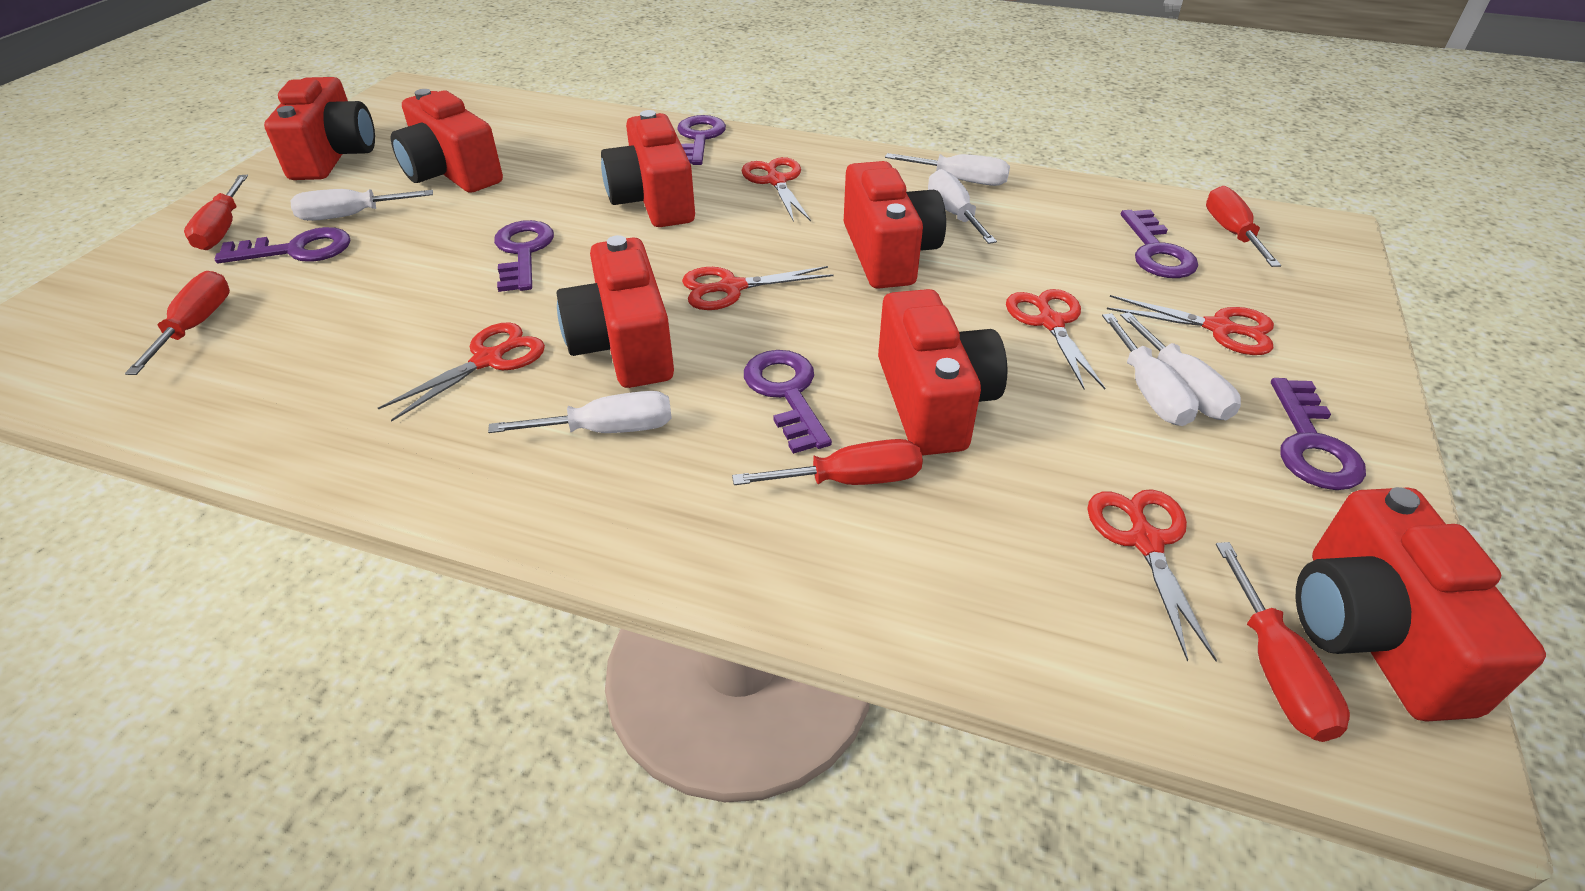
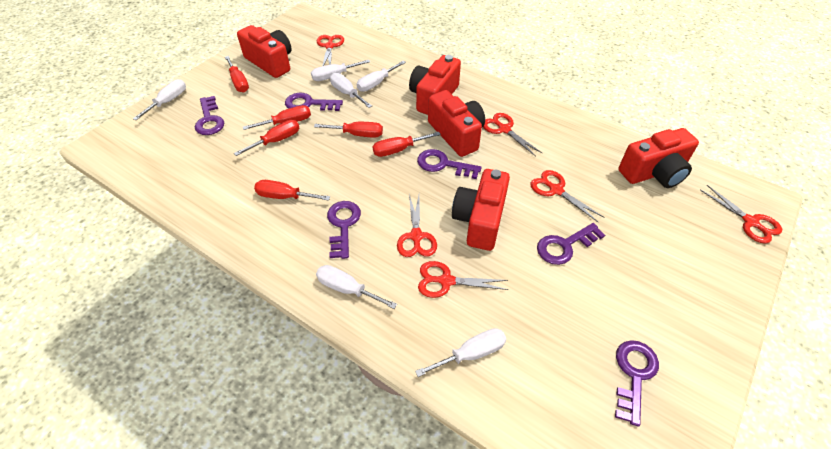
red camera: 7 -> 5
red screwdriver: 5 -> 6

